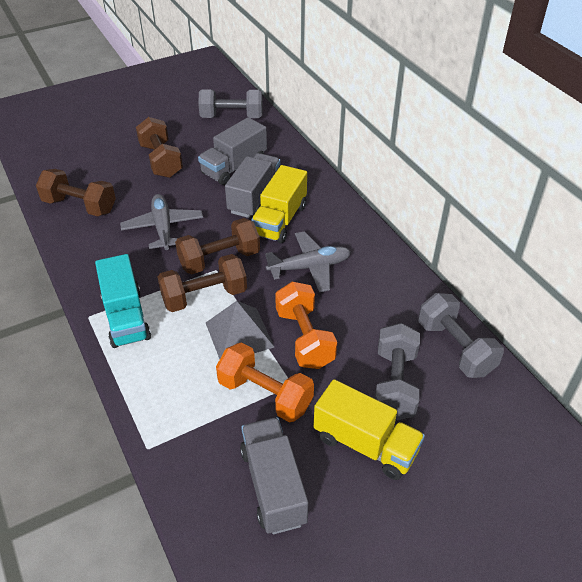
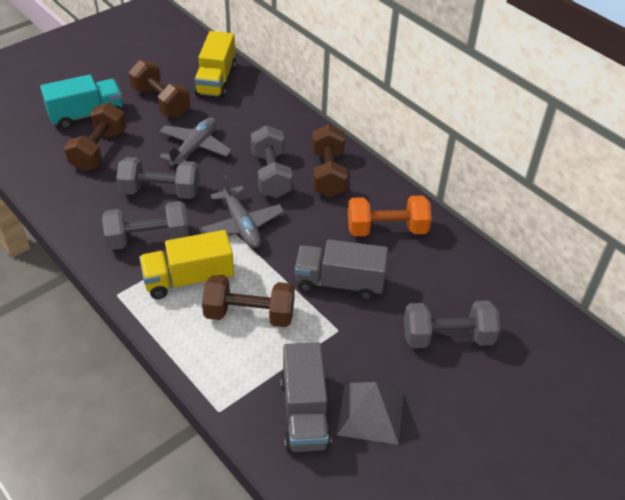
grey dumbbell: 3 -> 4
grey truck: 3 -> 2
orange dumbbell: 2 -> 1

